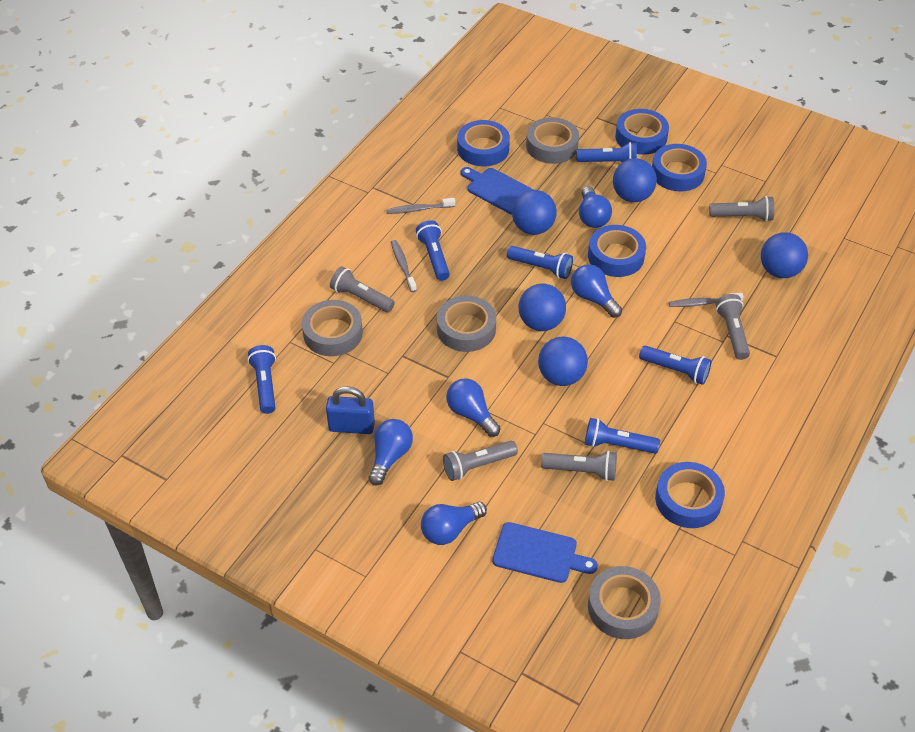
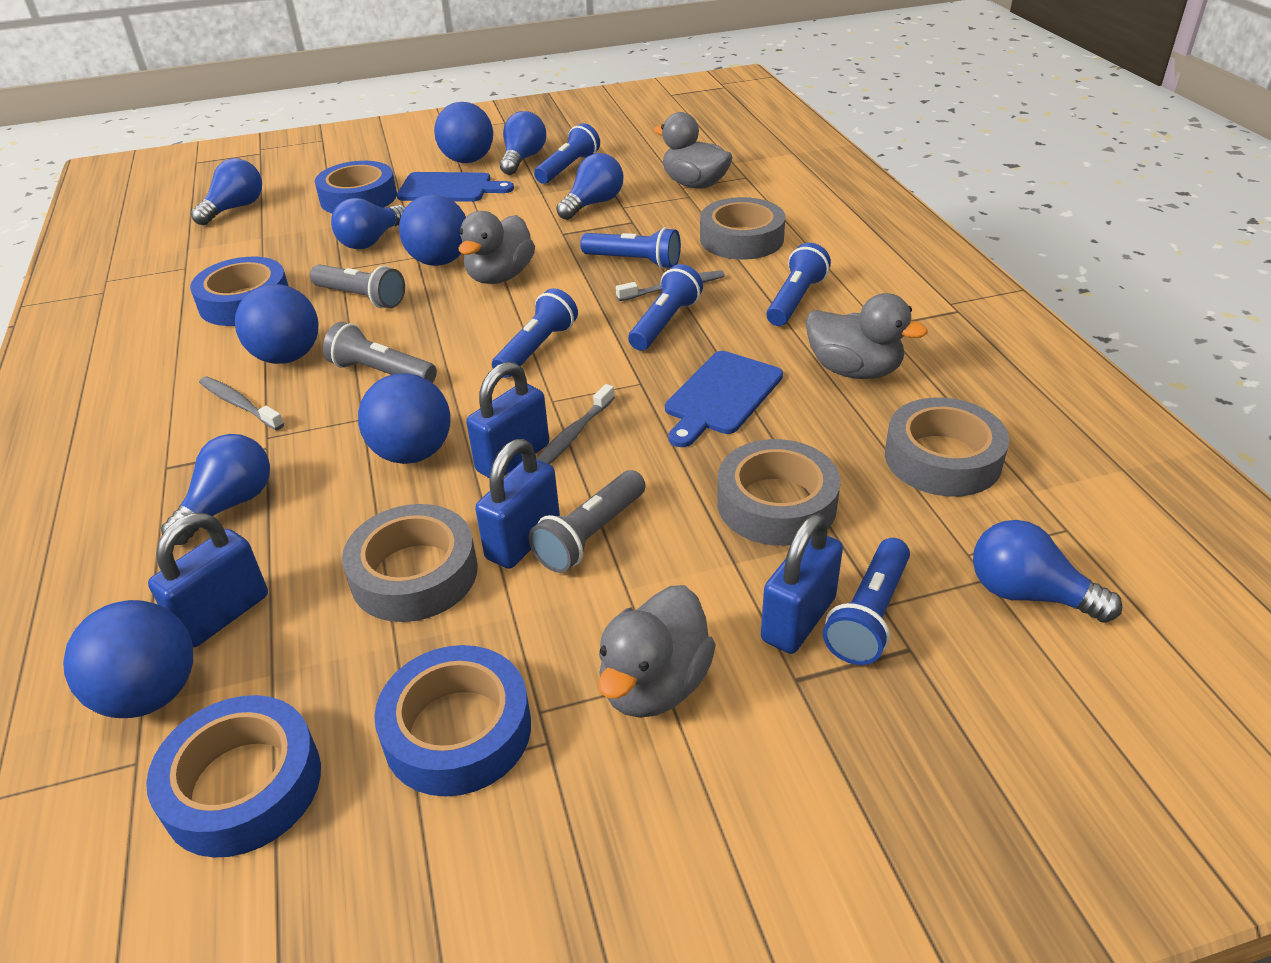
blue light bulb: 5 -> 6
blue padlock: 1 -> 4
blue tape: 5 -> 4
grey duck: 0 -> 4
grey flashlight: 5 -> 3

